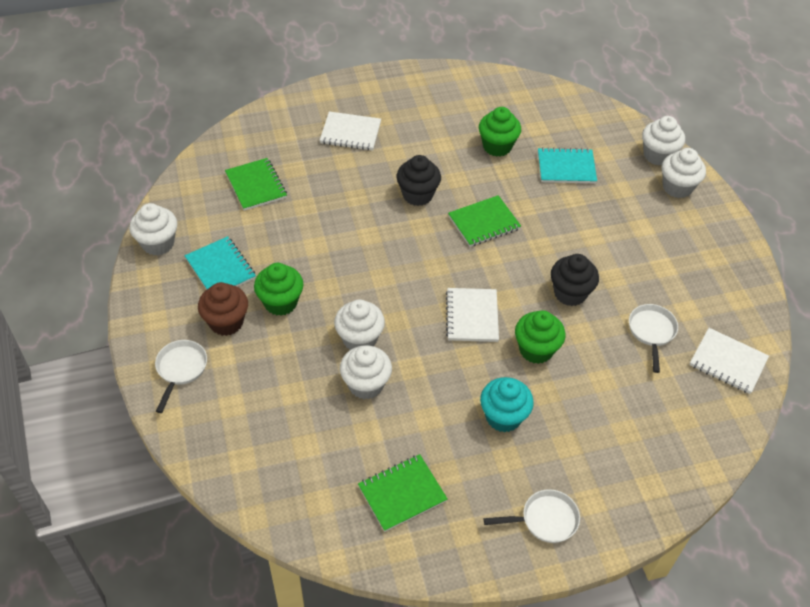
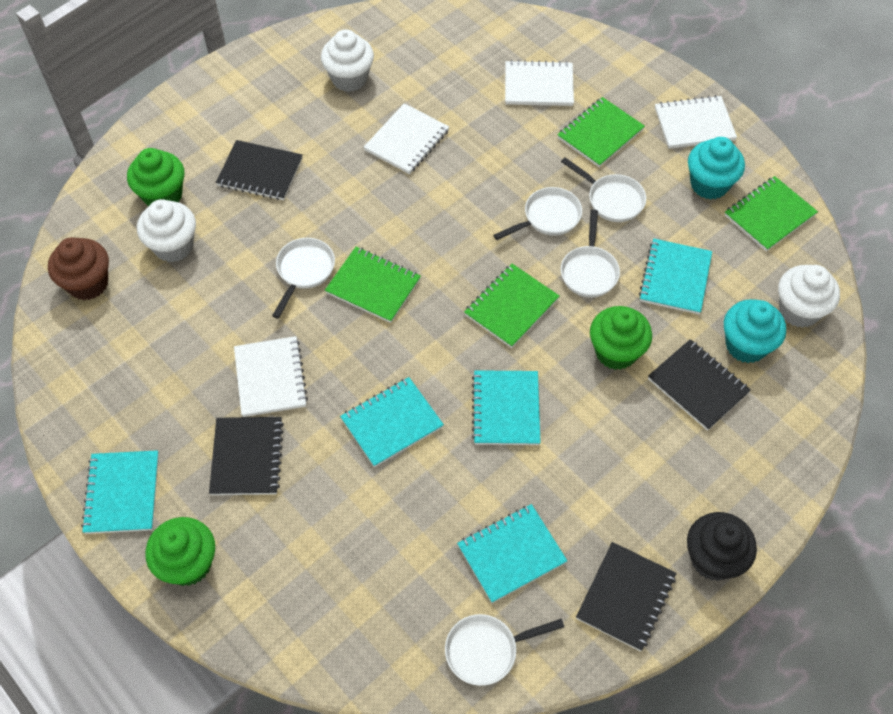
black cupcake: 2 -> 1
black notebook: 0 -> 4
green notebook: 3 -> 4
turquoise cupcake: 1 -> 2
turquoise notebook: 2 -> 5
white cupcake: 5 -> 3
white notebook: 3 -> 4
white pan: 3 -> 5

